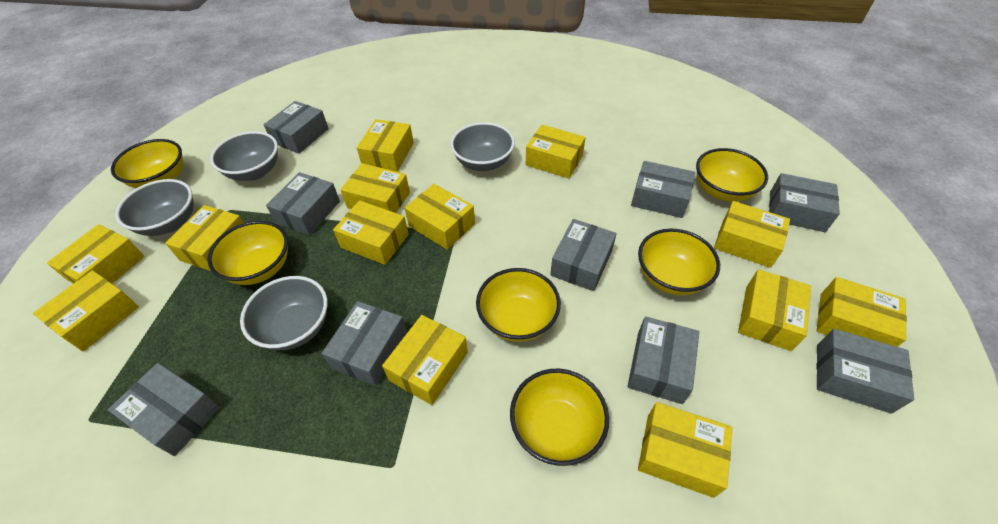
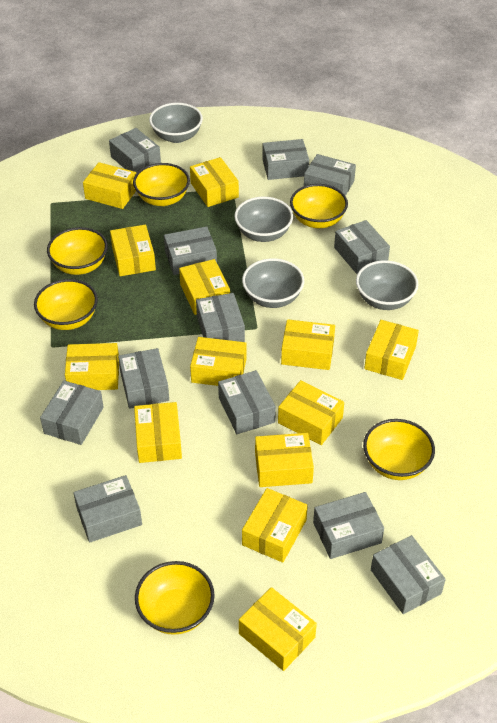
grey box: 9 -> 12

